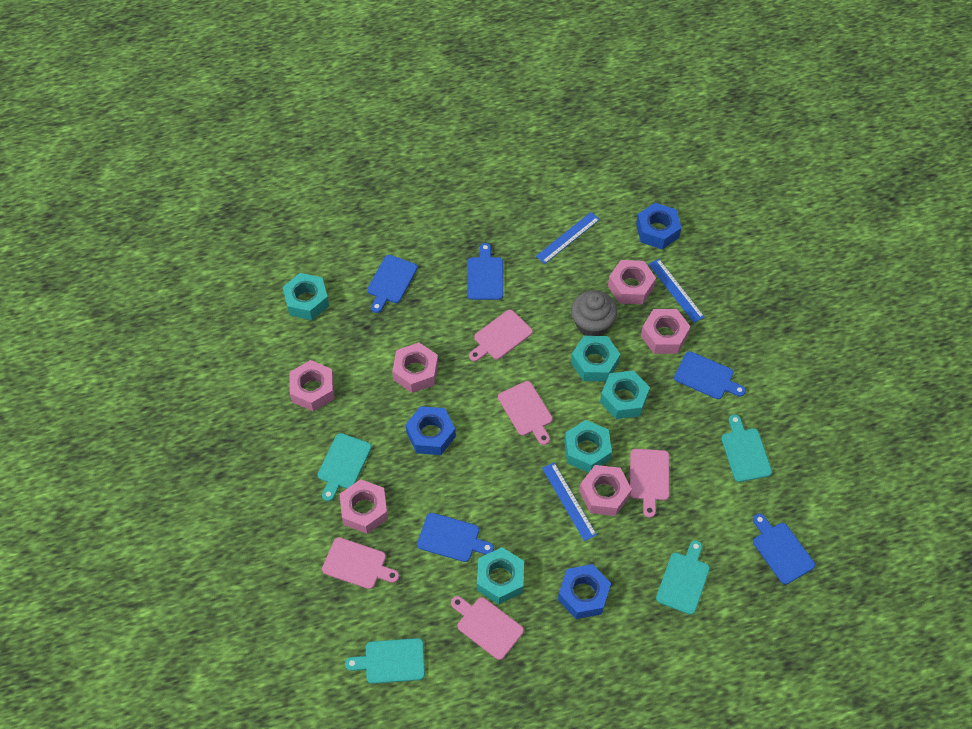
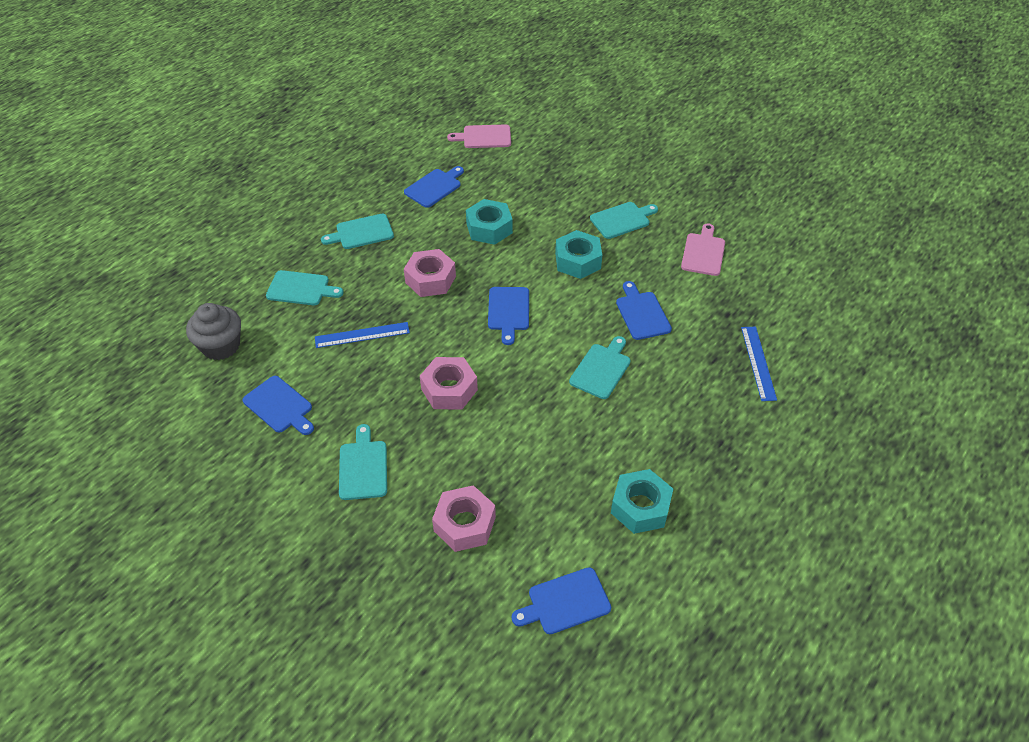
blue nut: 3 -> 0
blue ruler: 3 -> 2
pink cutting board: 5 -> 2
pink nut: 6 -> 3
turquoise cutting board: 4 -> 5
turquoise nut: 5 -> 3

